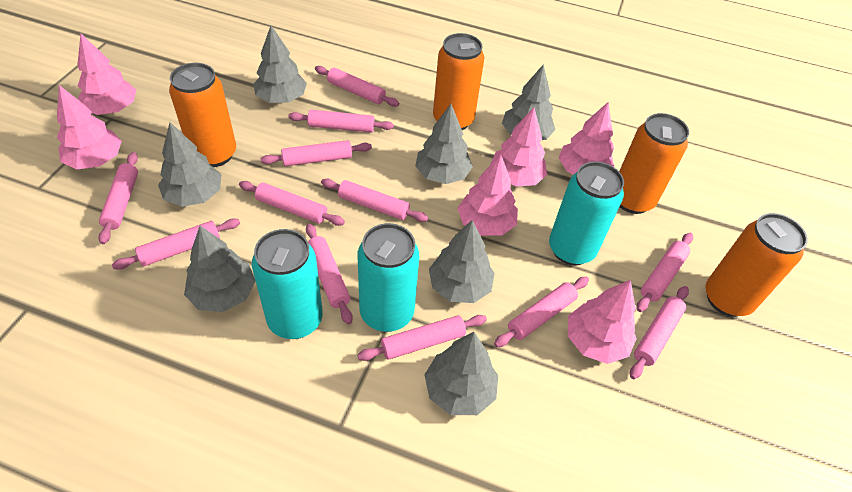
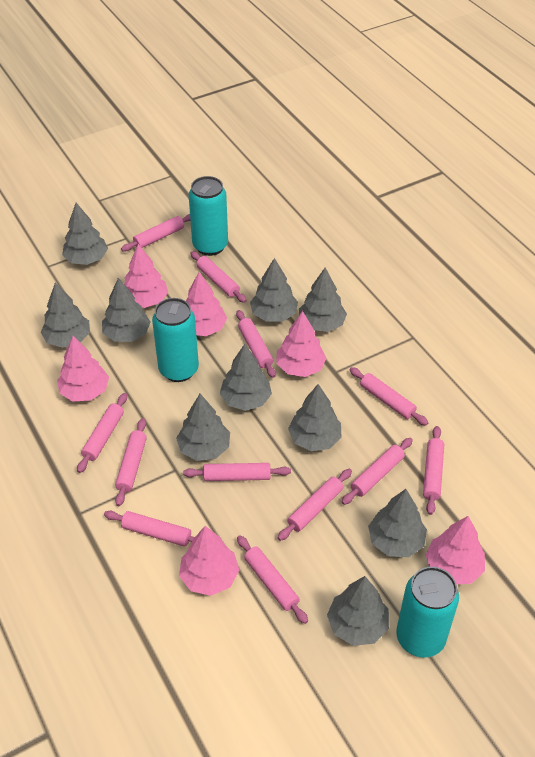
grey tree: 7 -> 10
orange can: 4 -> 0

